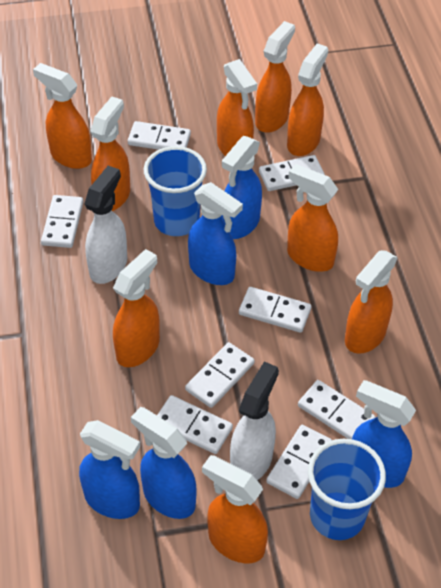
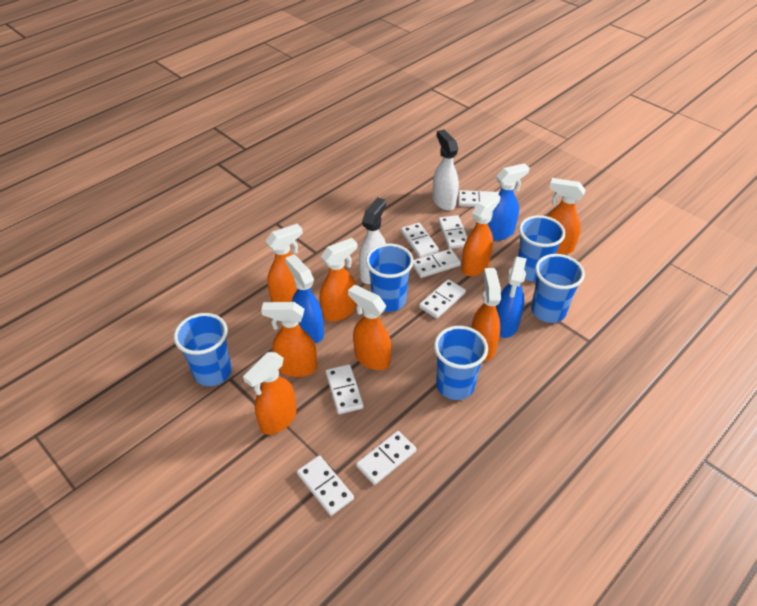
blue cup: 2 -> 5
blue spray bottle: 5 -> 3
orange spray bottle: 9 -> 8

